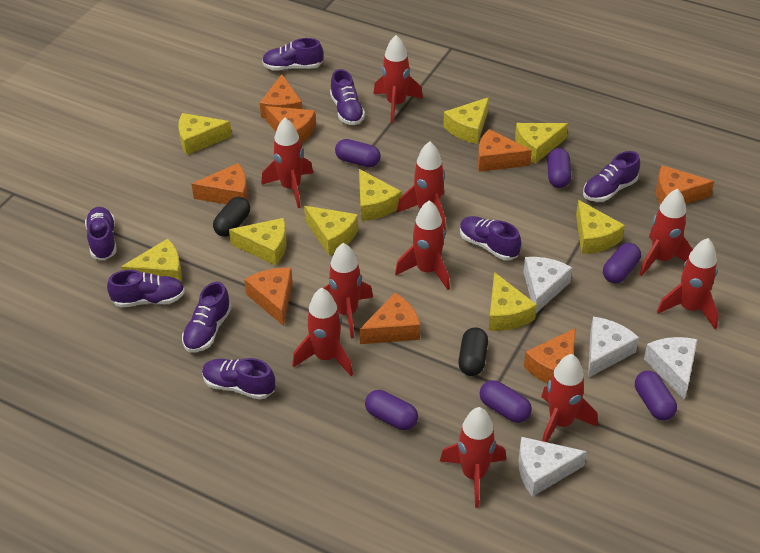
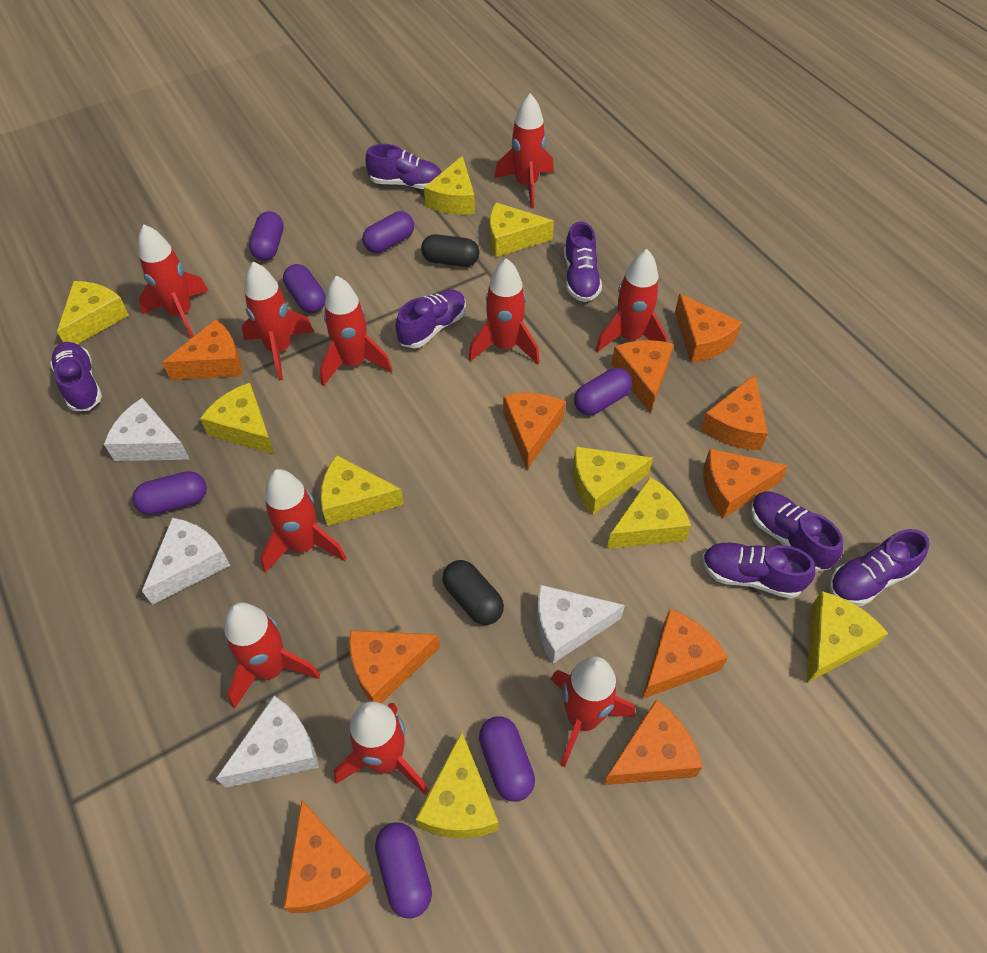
orange cheese: 8 -> 10
purple capsule: 6 -> 7
purple shoe: 8 -> 7

